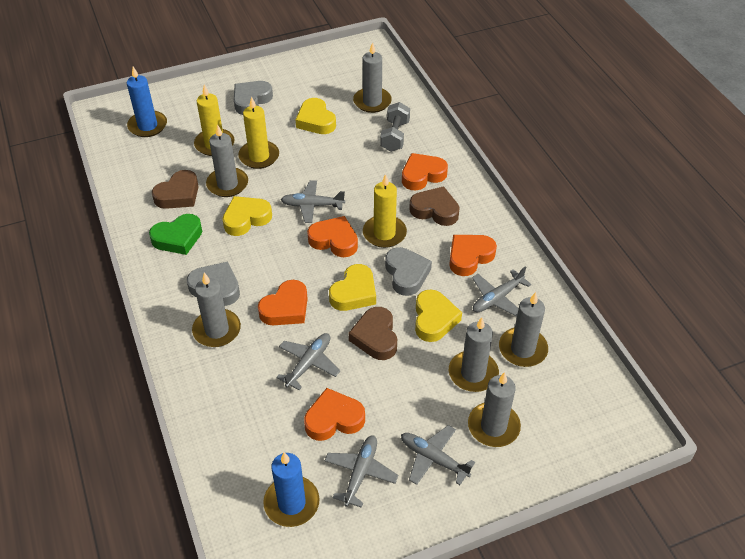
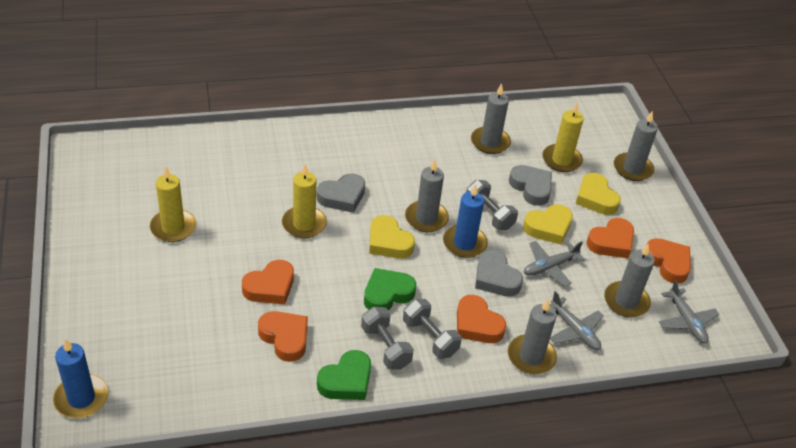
brown heart: 3 -> 0
green heart: 1 -> 2
grey candle: 6 -> 5
grey dumbbell: 1 -> 3
grey plane: 5 -> 3
yellow heart: 4 -> 3

